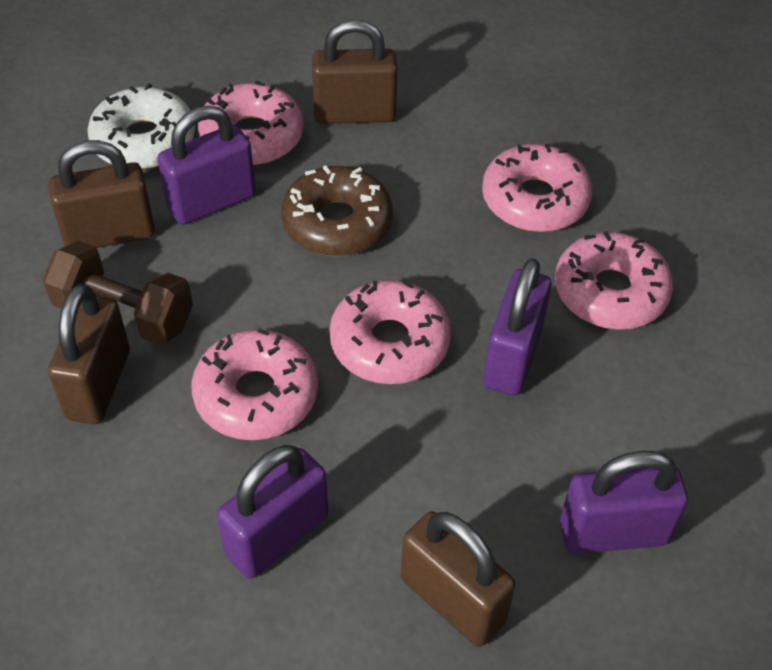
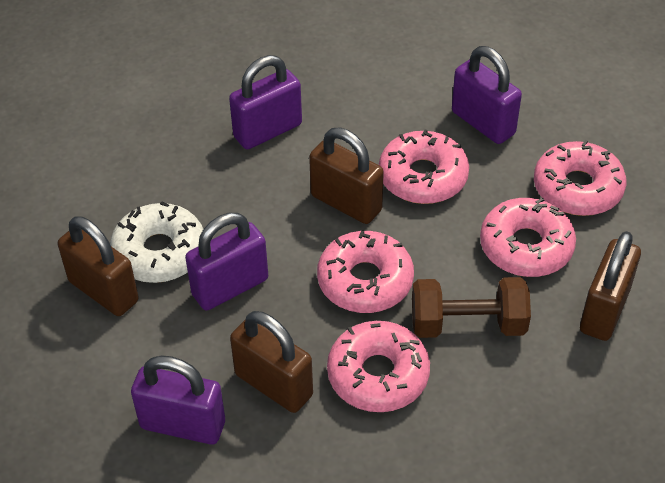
brown donut: 1 -> 0

